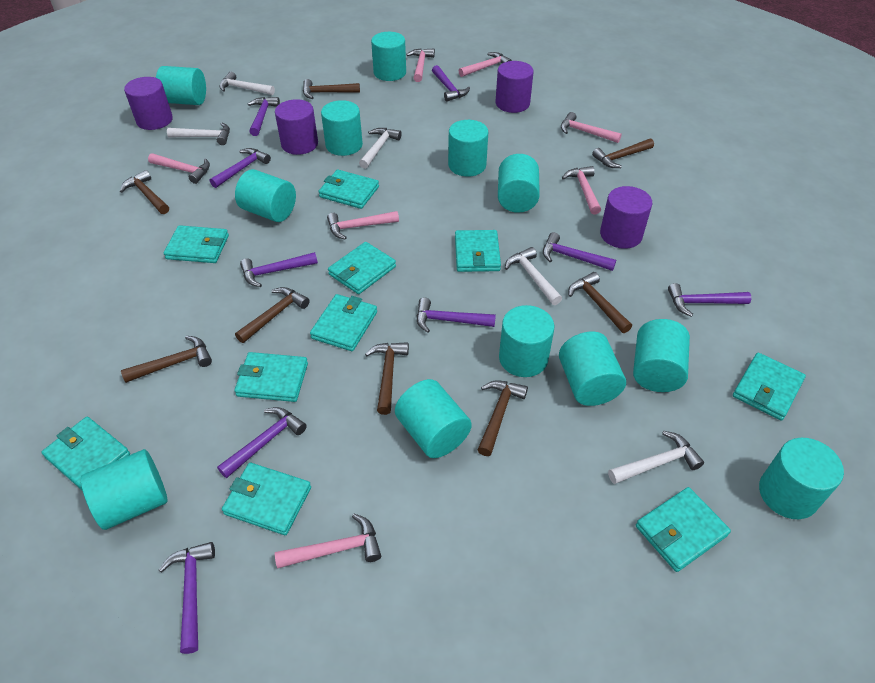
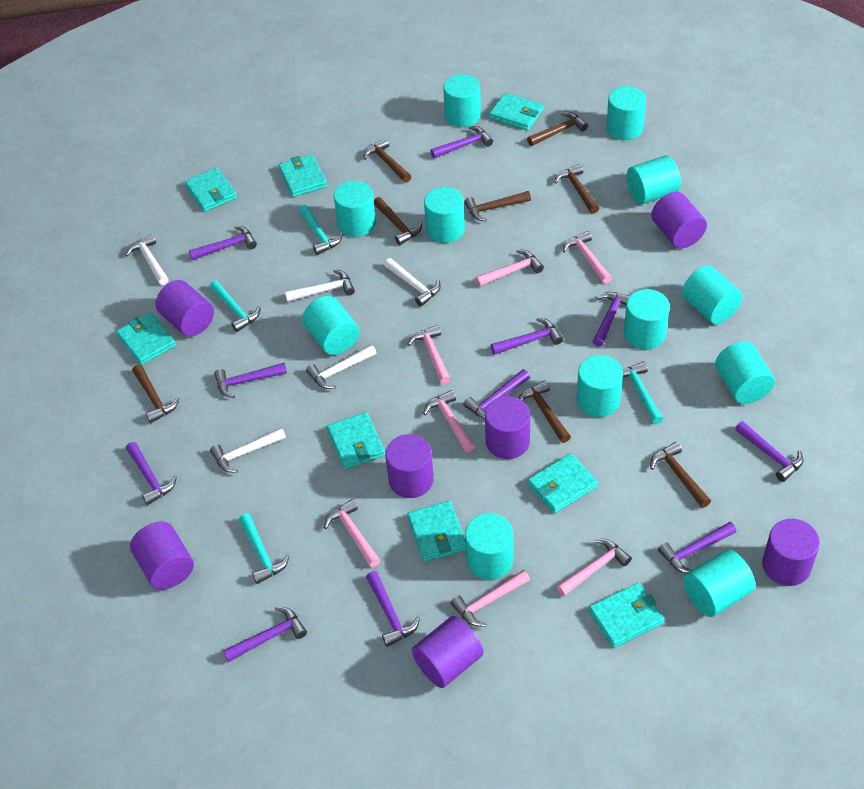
purple cylinder: 4 -> 7
purple hammer: 9 -> 11
turquoise hammer: 0 -> 4
turquoise wallet: 10 -> 8

